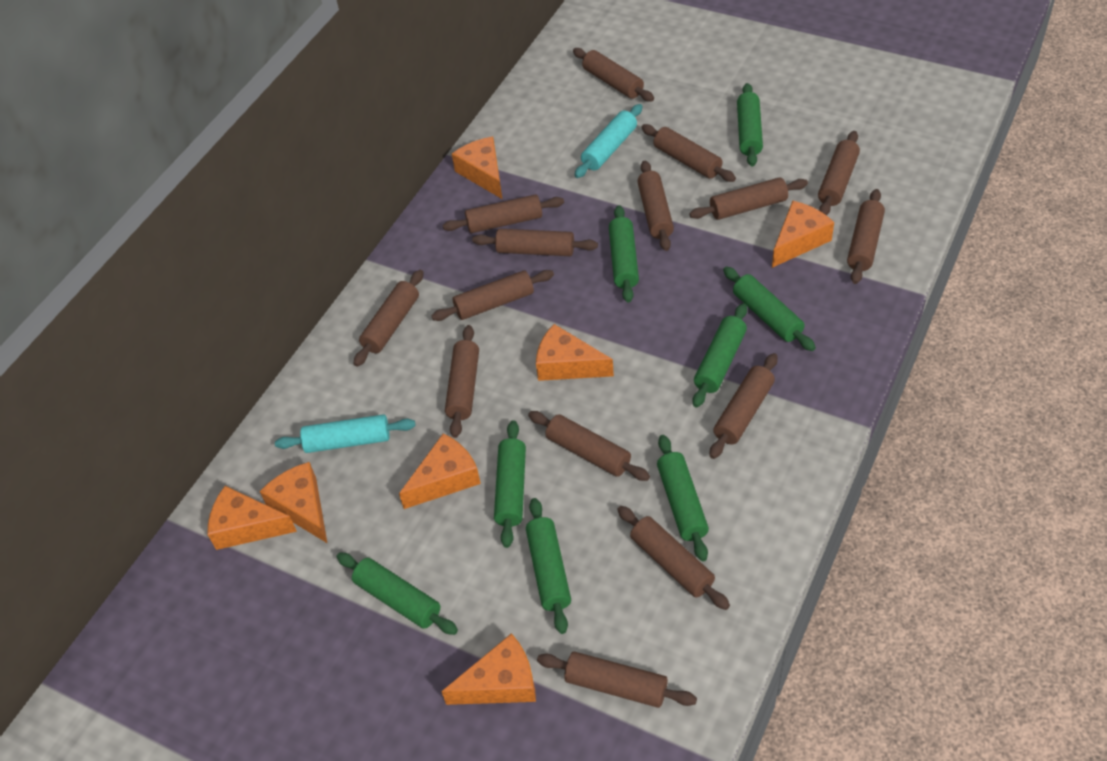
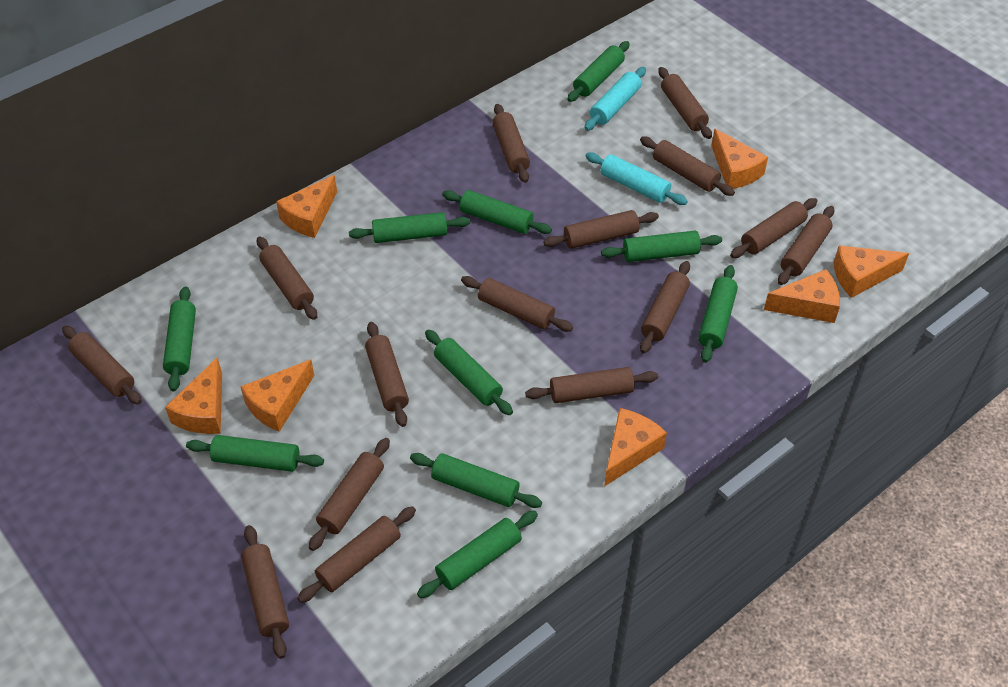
green rolling pin: 8 -> 10

